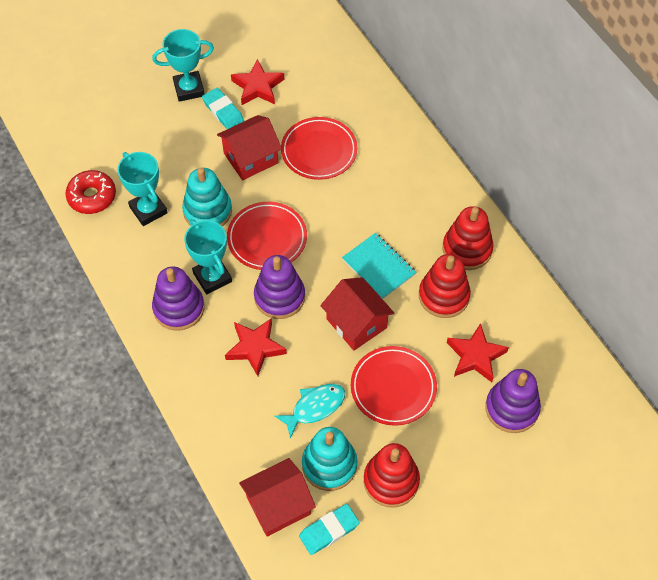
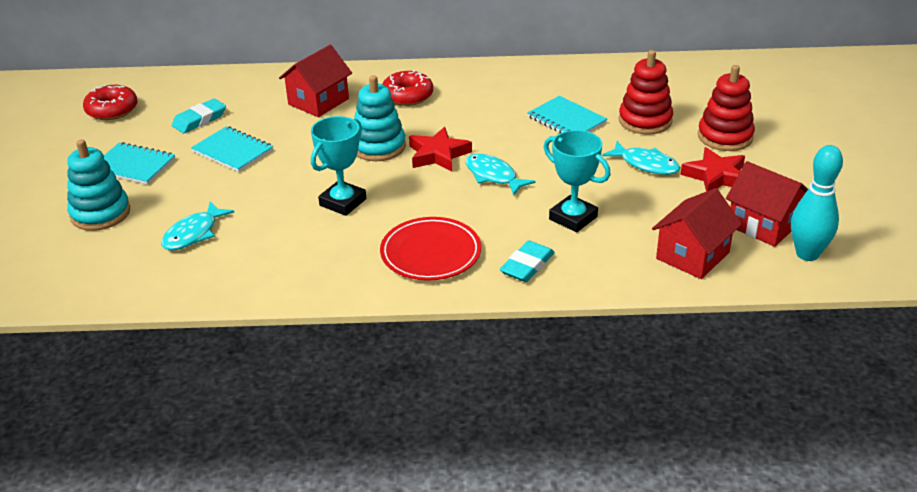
purple stacking toy: 3 -> 0
red donut: 1 -> 2
red plate: 3 -> 1
red stacking toy: 3 -> 2
red star: 3 -> 2
turquoise bowling pin: 0 -> 1
turquoise fish: 1 -> 3
turquoise notebook: 1 -> 3
turquoise trophy: 3 -> 2

